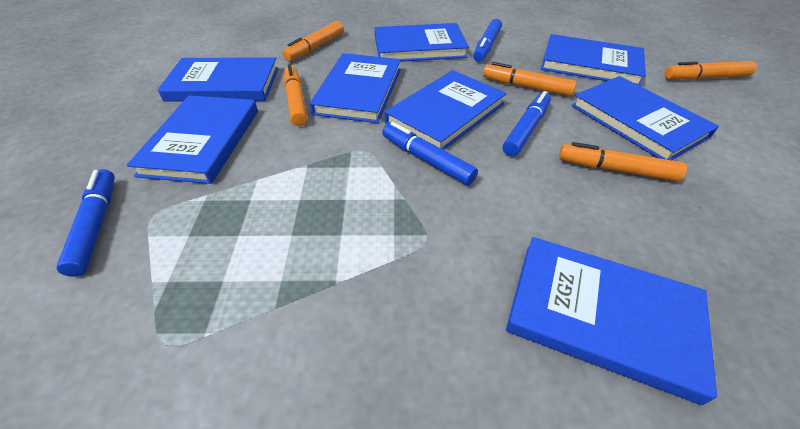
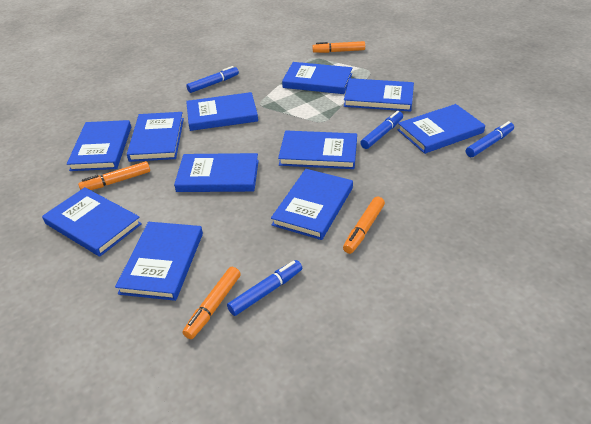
blue book: 8 -> 11
orange marker: 5 -> 4

